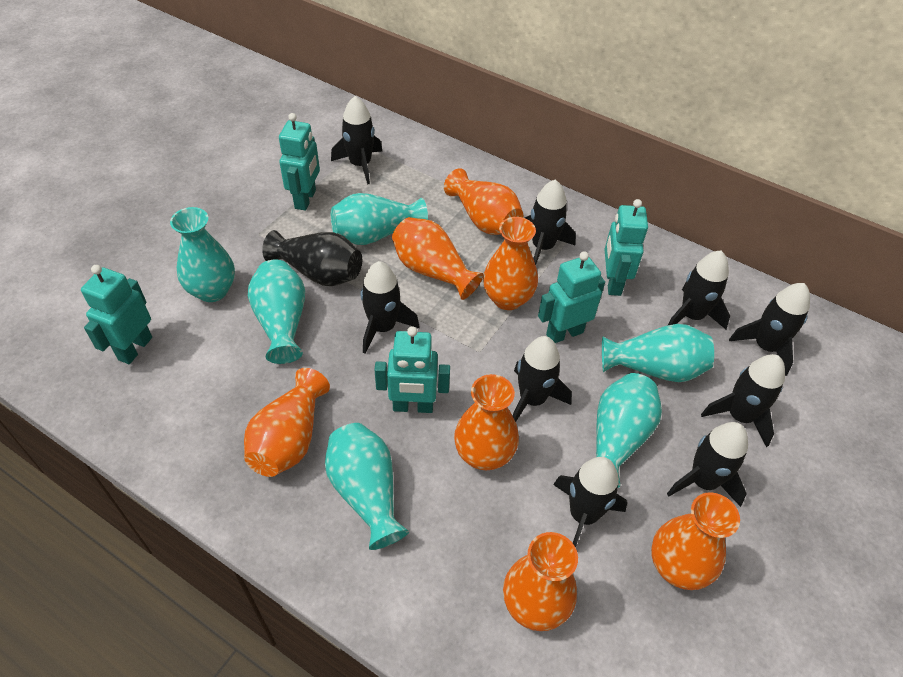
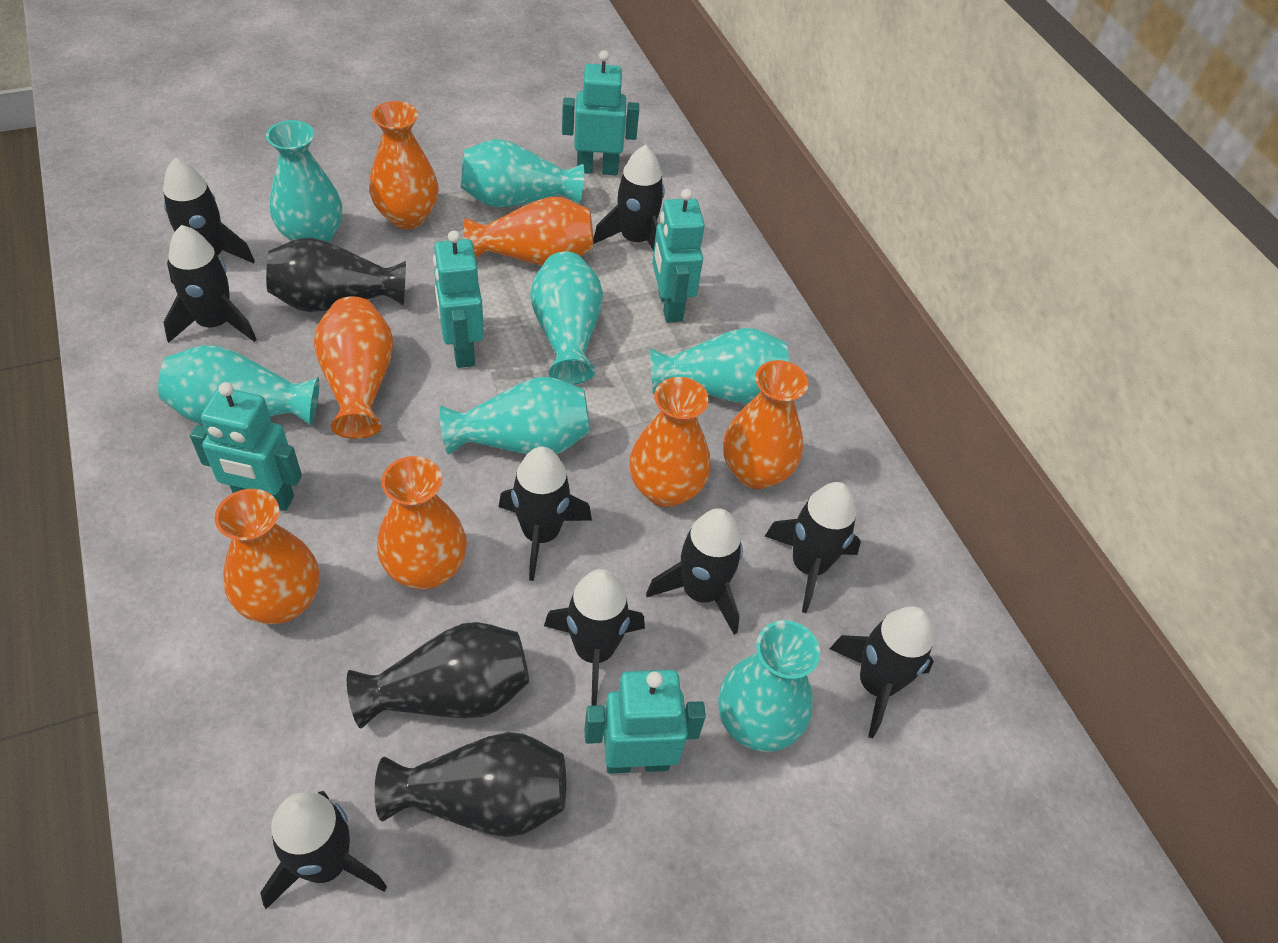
black vase: 1 -> 3
turquoise vase: 6 -> 7

